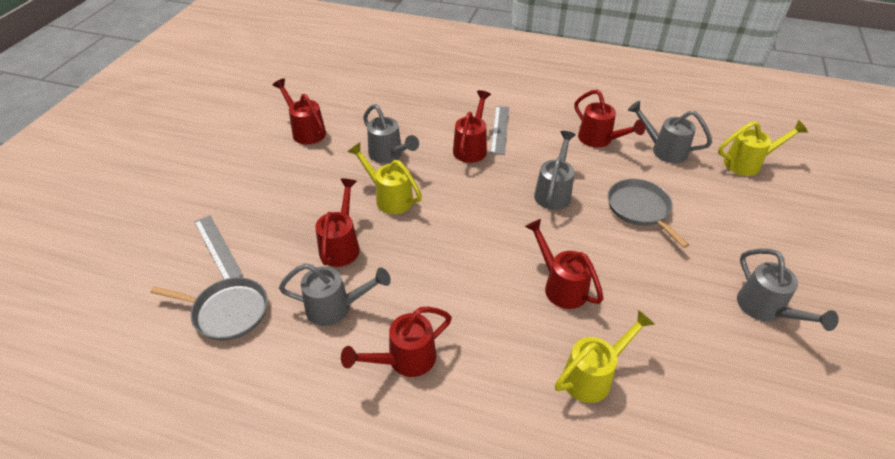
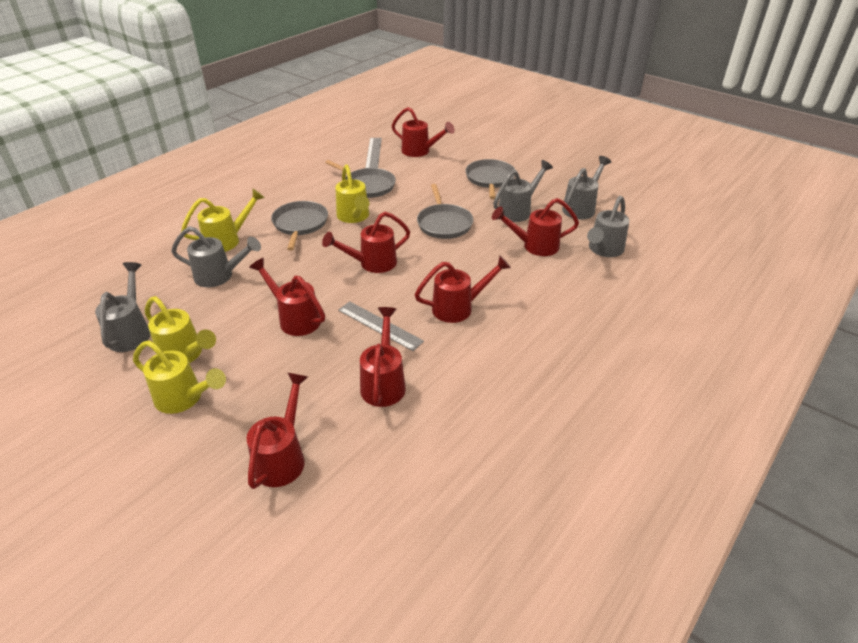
grey pan: 2 -> 4
red watering can: 6 -> 7
yellow watering can: 3 -> 4

